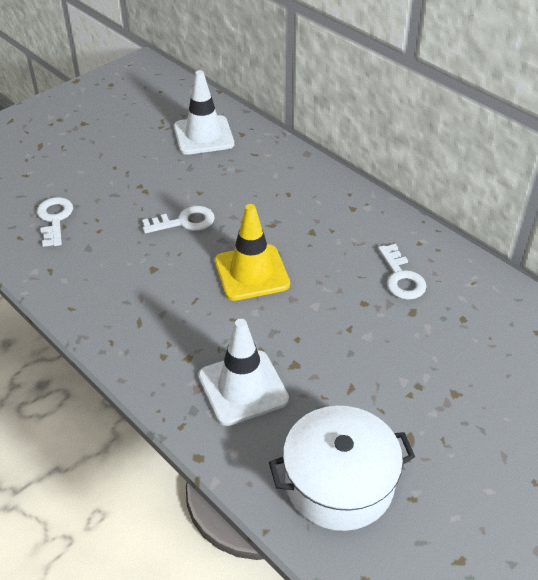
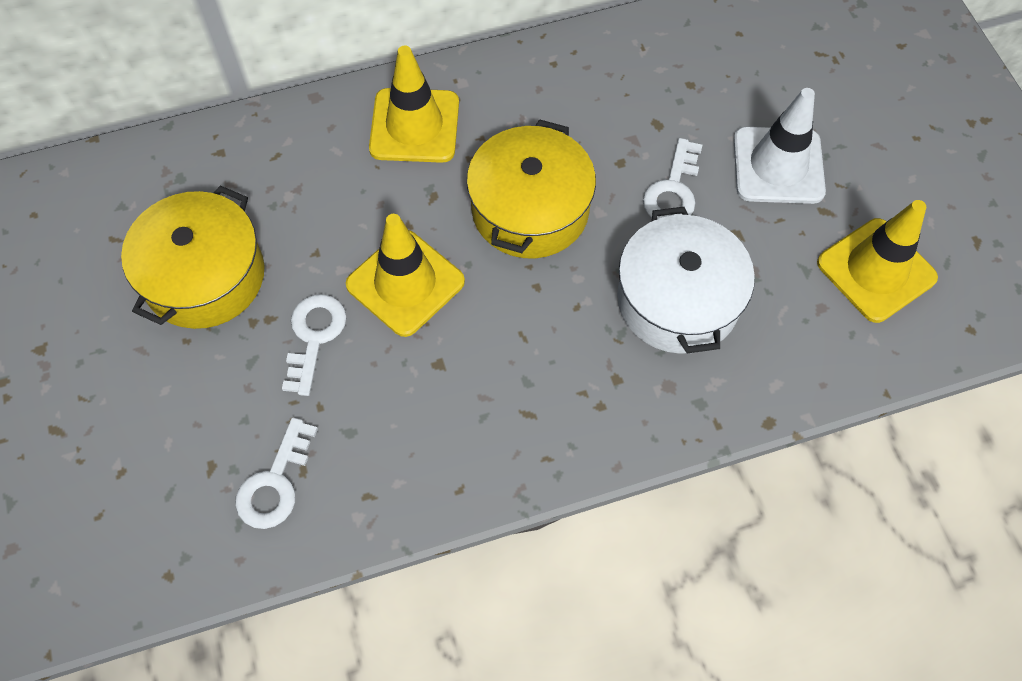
white traffic cone: 2 -> 1
yellow pot: 0 -> 2
yellow traffic cone: 1 -> 3

